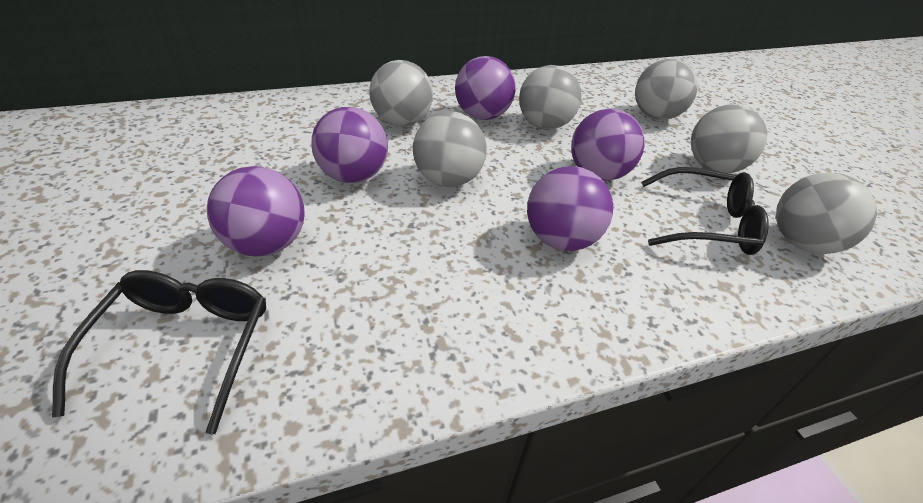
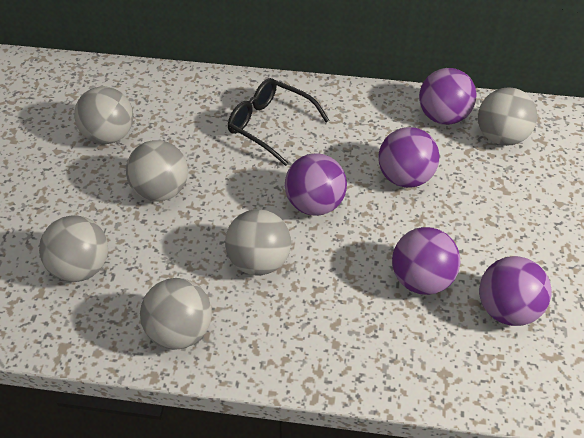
black glasses: 2 -> 1

